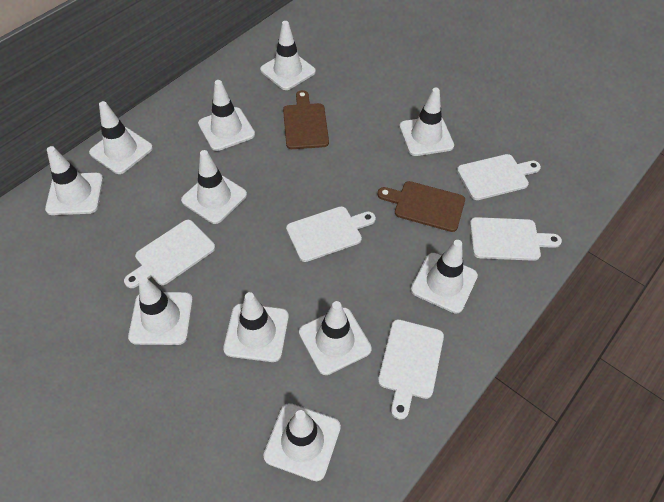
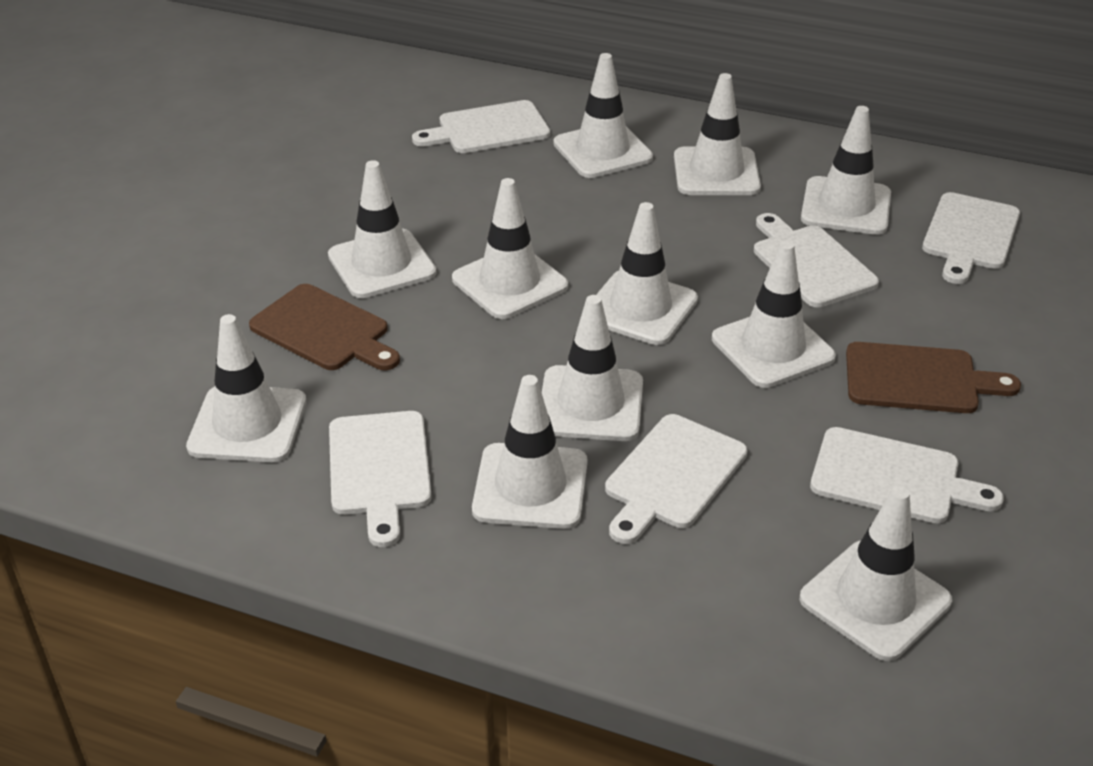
white cutting board: 5 -> 6

